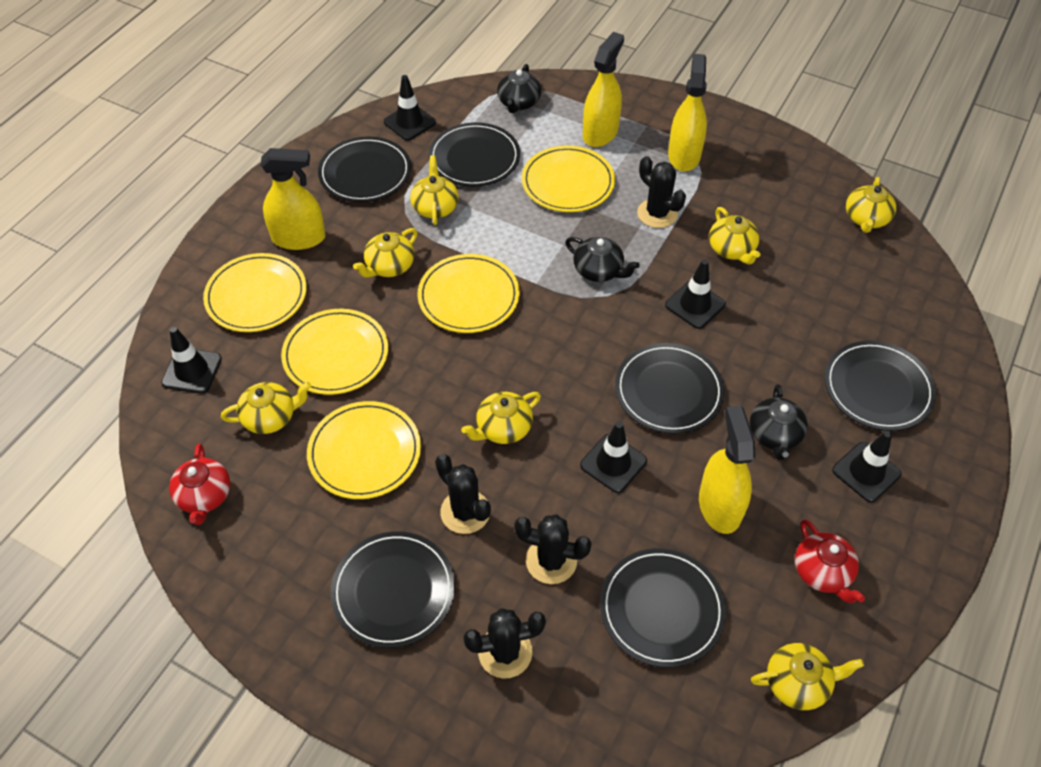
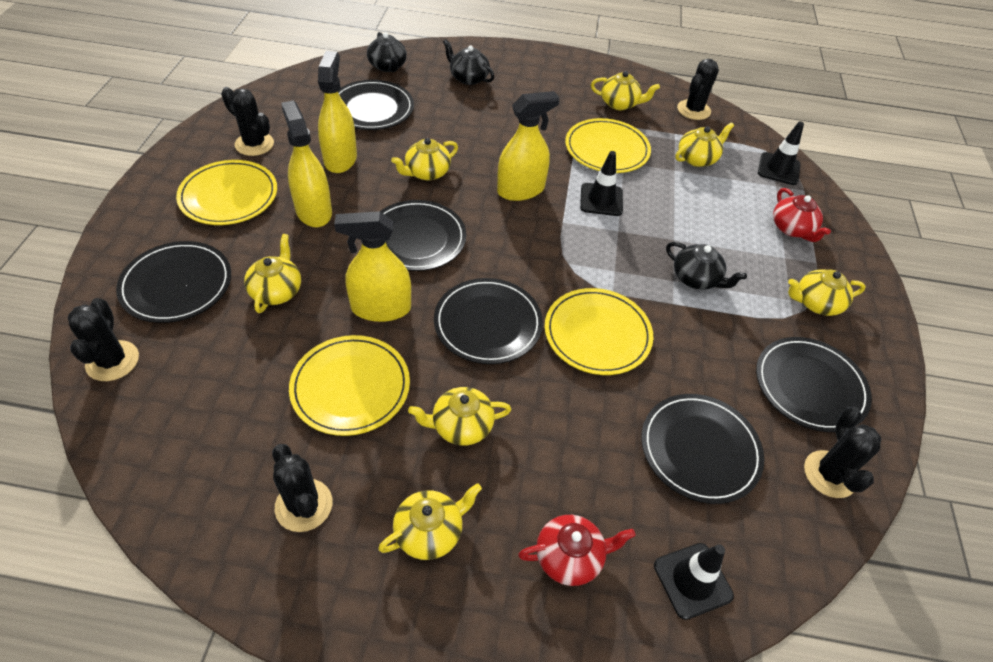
black cactus: 4 -> 5
black traffic cone: 5 -> 3
yellow plate: 5 -> 4

